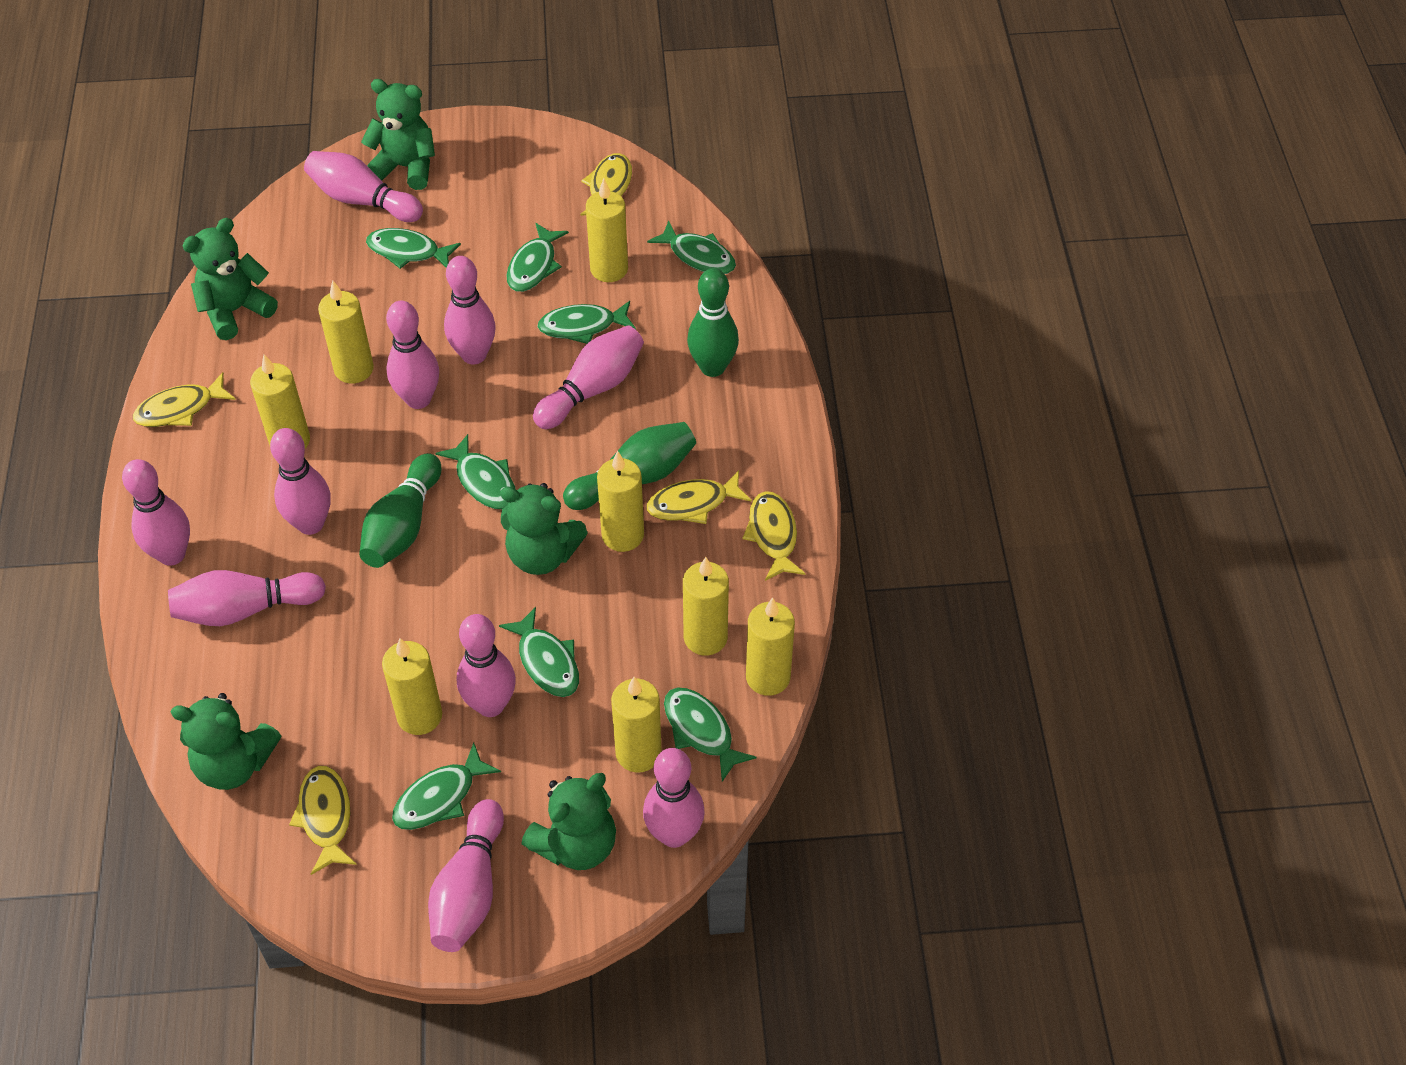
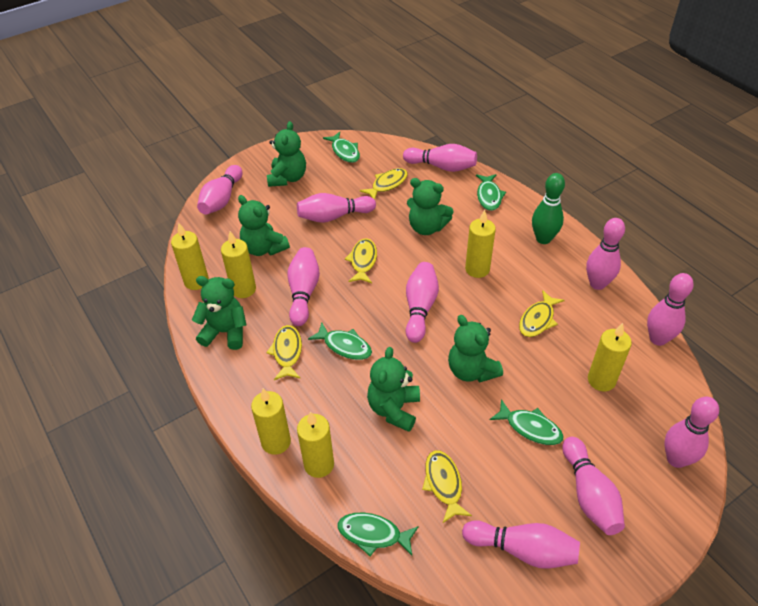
green bowling pin: 3 -> 1
green fish: 8 -> 5
green teddy bear: 5 -> 6
yellow candle: 8 -> 6

